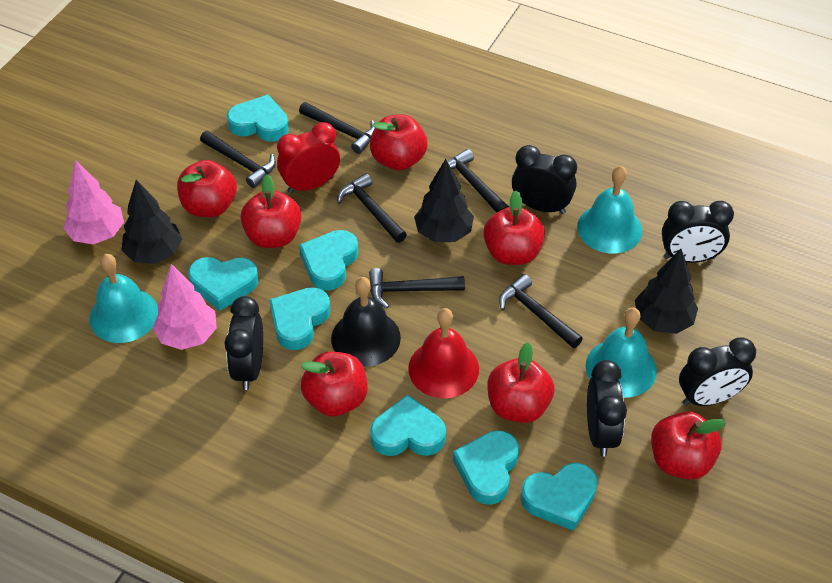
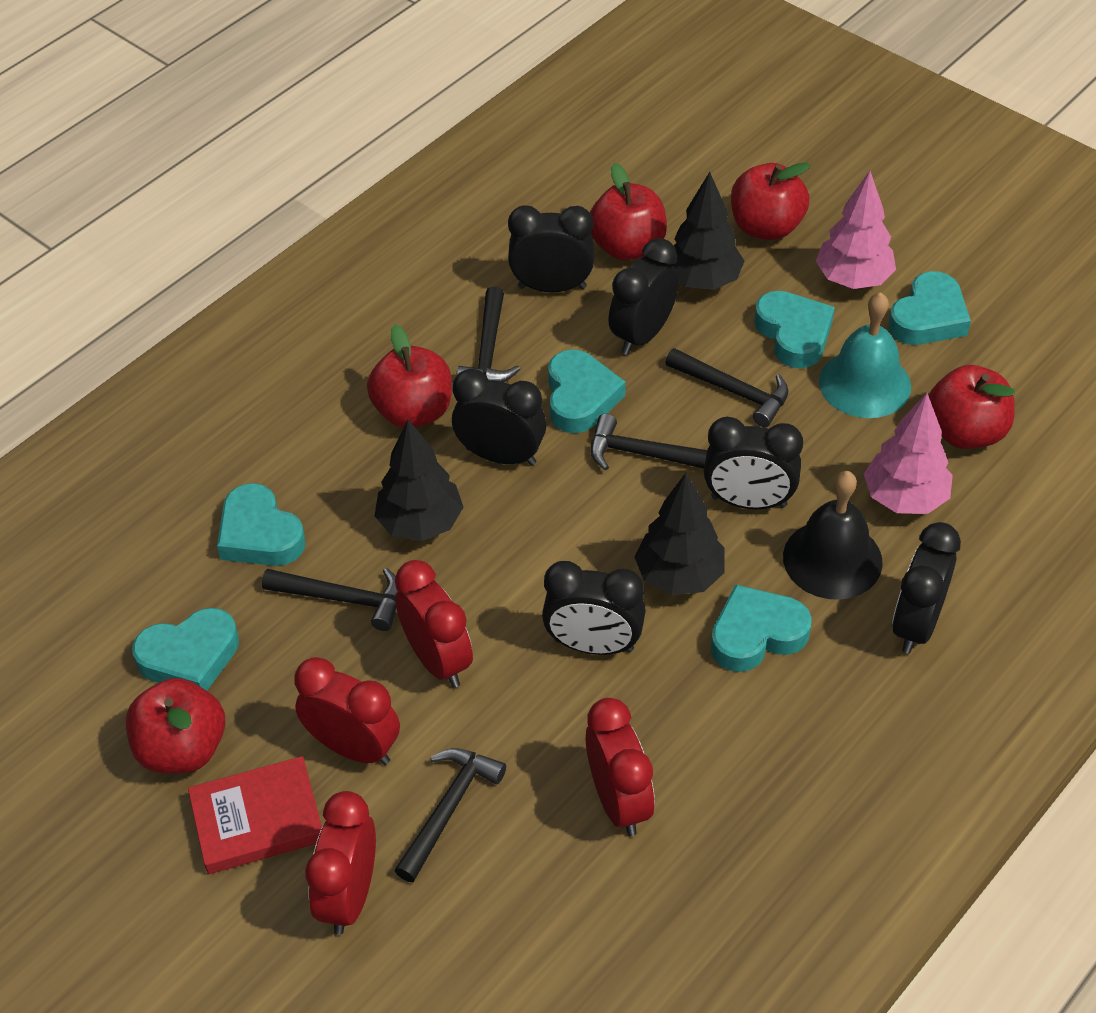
black clock: 5 -> 6
black hammer: 6 -> 5
red apple: 7 -> 5
red bell: 1 -> 0
red book: 0 -> 1
red clock: 1 -> 4
turquoise bell: 3 -> 1
turquoise heart: 7 -> 6

